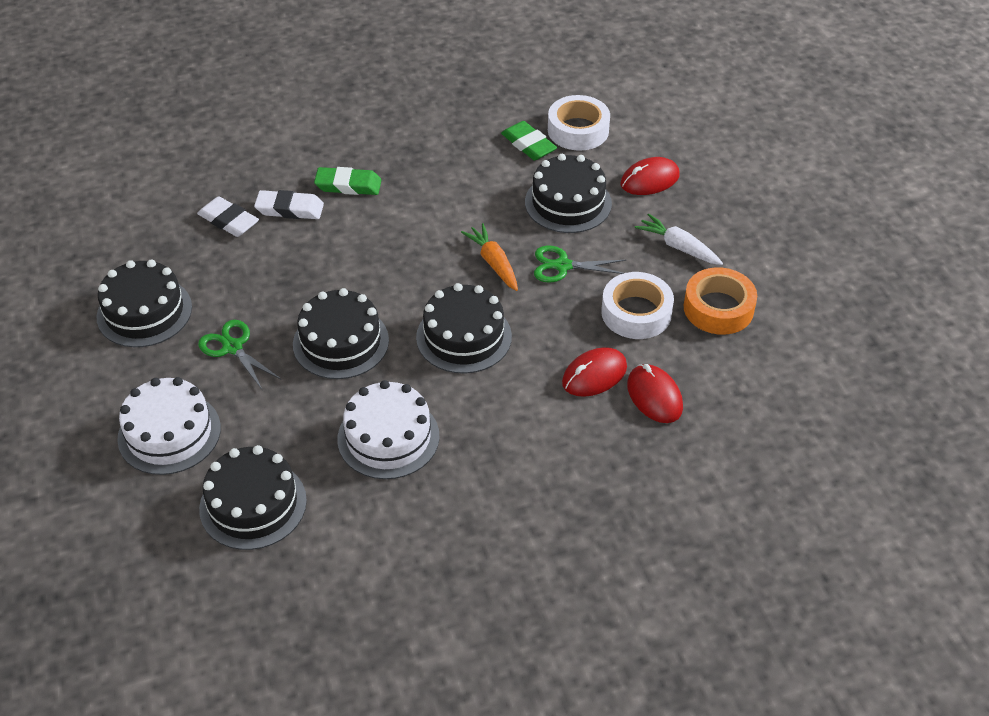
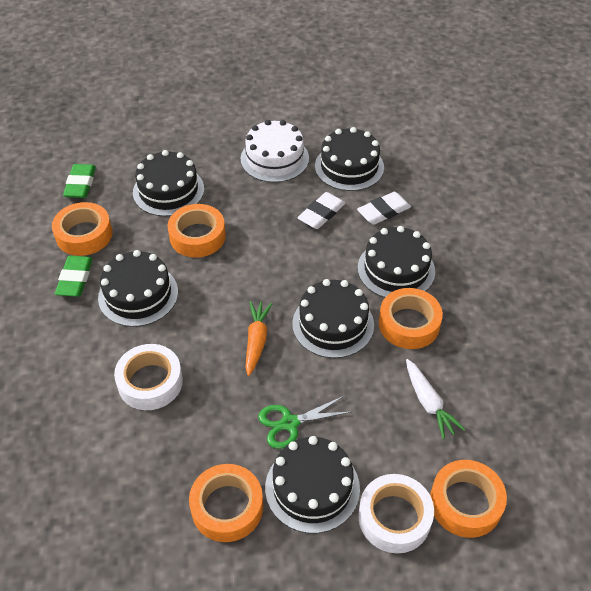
black cake: 5 -> 6
green scissors: 2 -> 1
orange tape: 1 -> 5
red mouse: 3 -> 0
white cake: 2 -> 1

